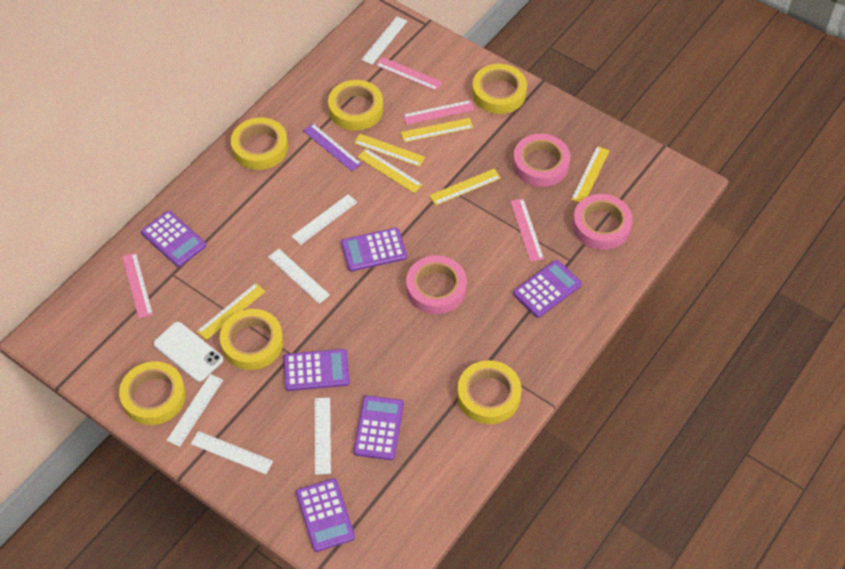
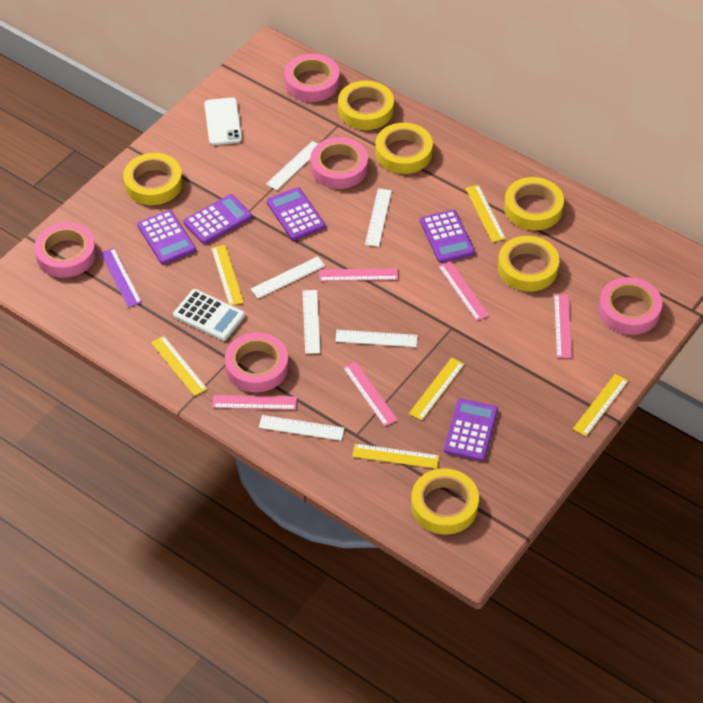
pink ruler: 4 -> 5
pink tape: 3 -> 5
purple calculator: 6 -> 5
white calculator: 0 -> 1

